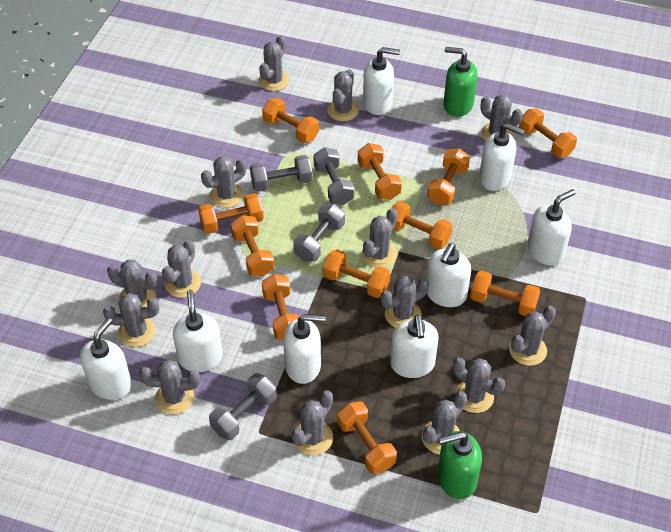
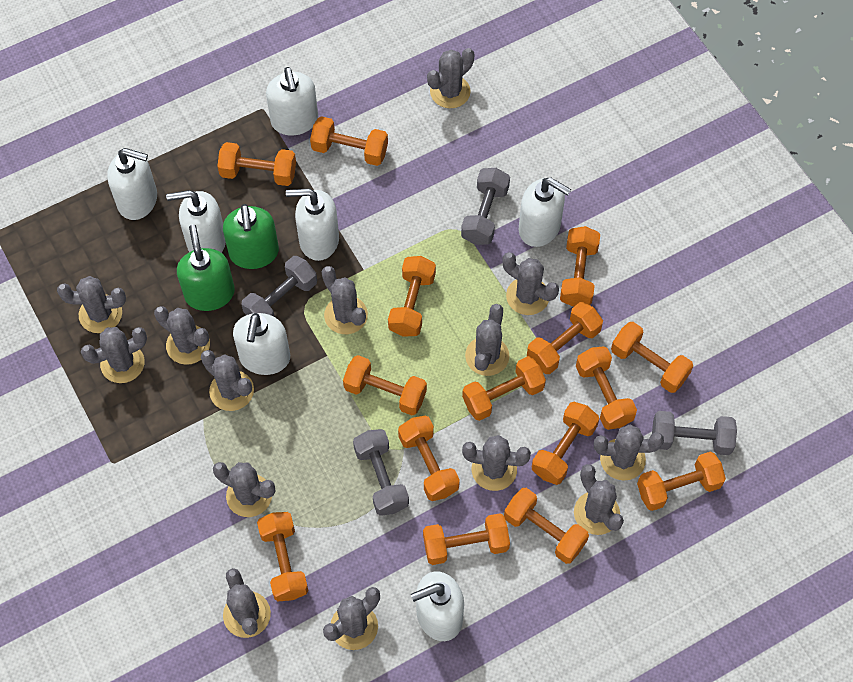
orange dumbbell: 11 -> 15
white soap dispenser: 8 -> 7

